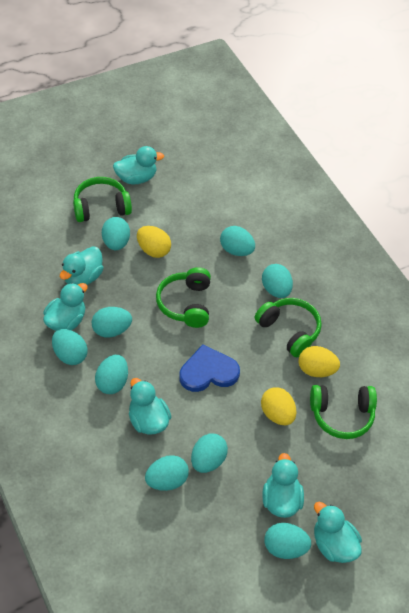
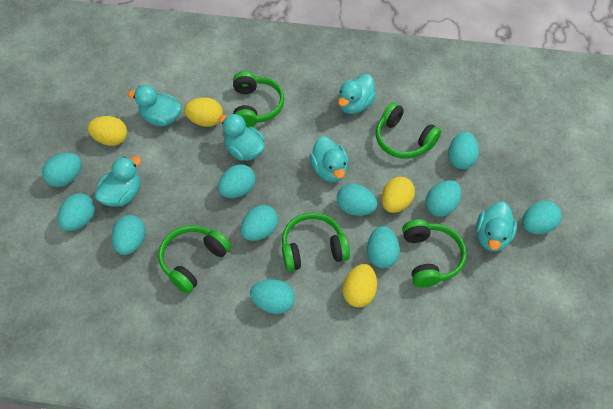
blue heart: 1 -> 0
green headphones: 4 -> 5
turquoise egg: 9 -> 11
yellow egg: 3 -> 4

